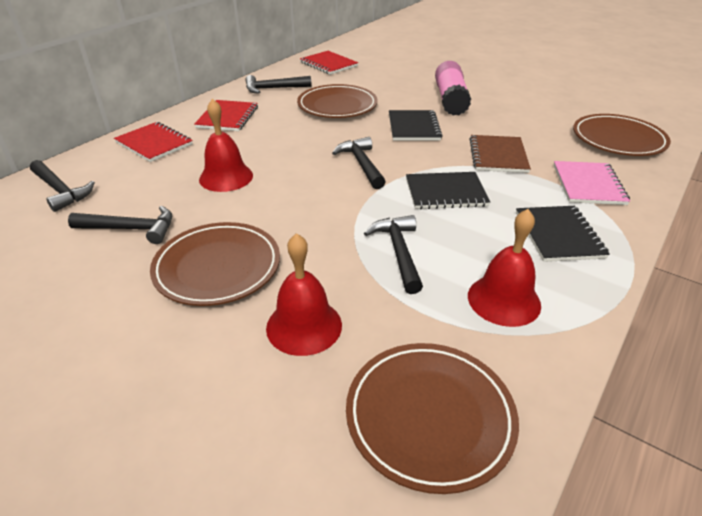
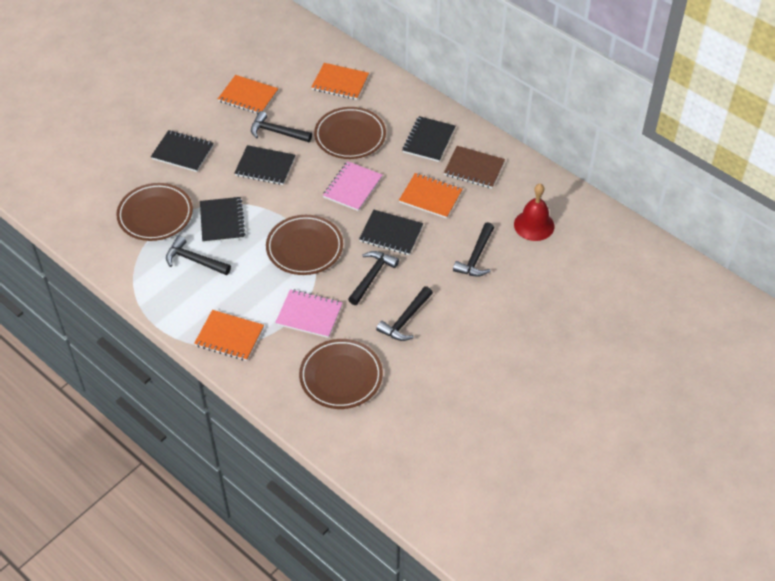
black notebook: 3 -> 5
orange notebook: 0 -> 4
pink glue stick: 1 -> 0
pink notebook: 1 -> 2
red bell: 3 -> 1
red notebook: 3 -> 0

